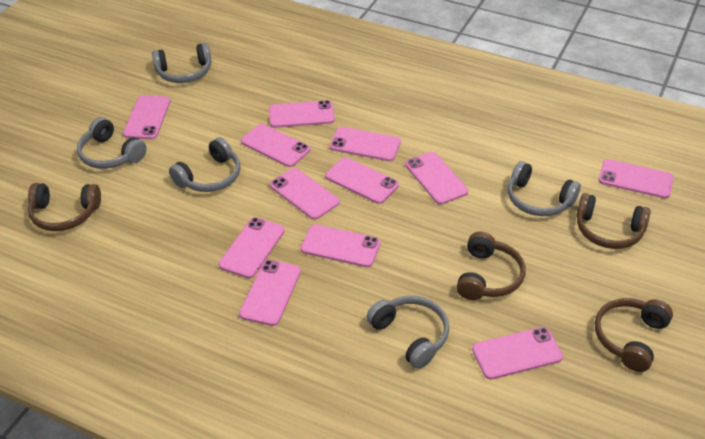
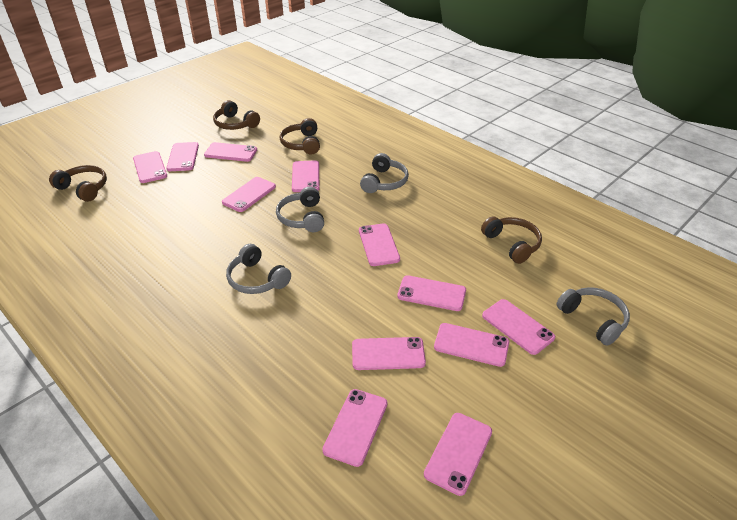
grey headphones: 5 -> 4

